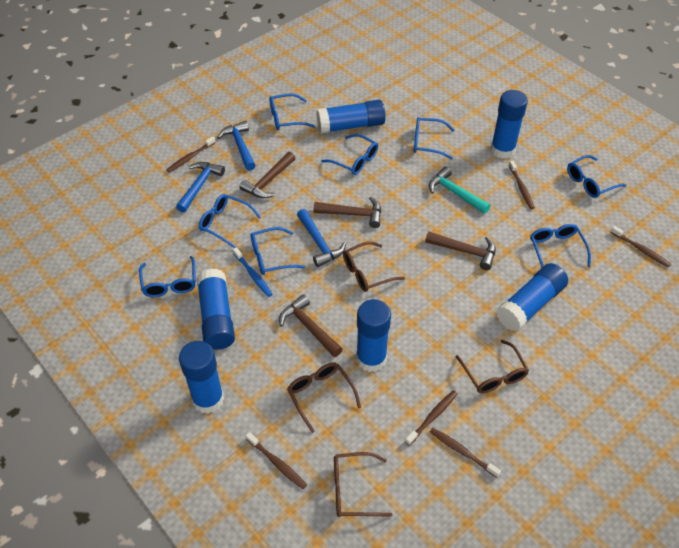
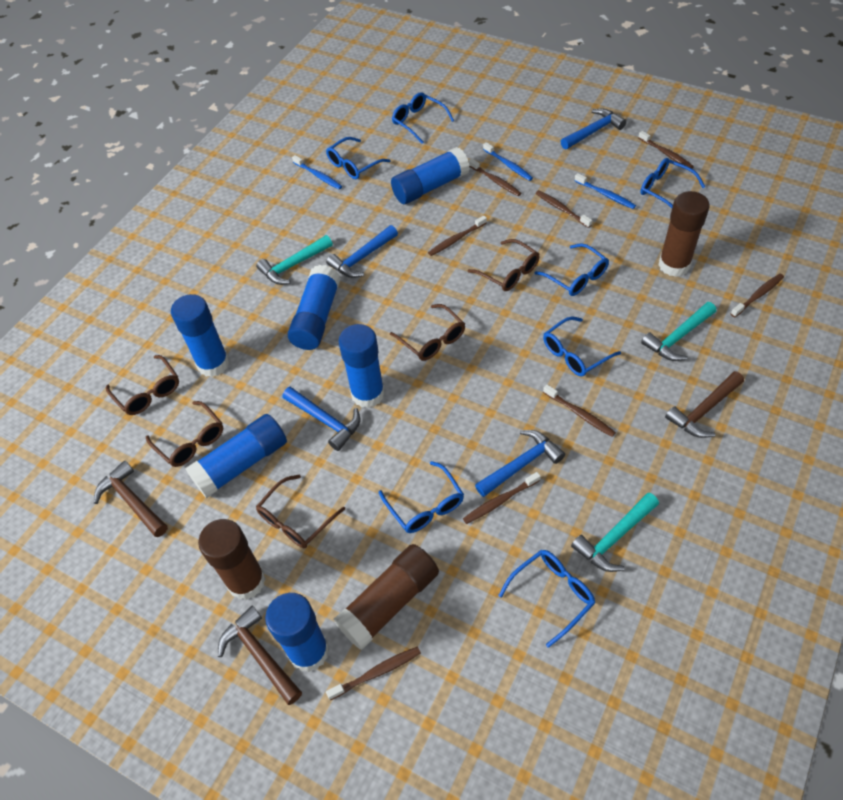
blue glasses: 8 -> 7
blue hammer: 3 -> 4
blue toothbrush: 1 -> 3
brown glasses: 4 -> 5
brown glue stick: 0 -> 3
brown hammer: 4 -> 3
brown toothbrush: 6 -> 8
turquoise hammer: 1 -> 3

